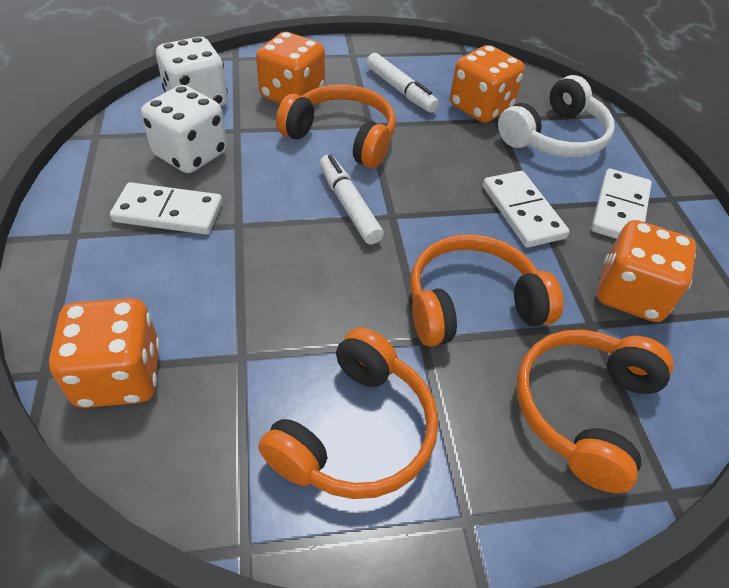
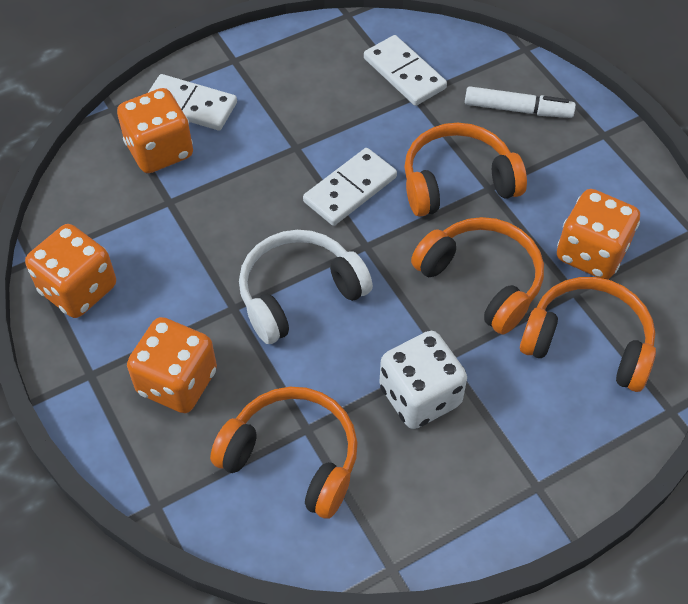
white dice: 2 -> 1
white marker: 2 -> 1

